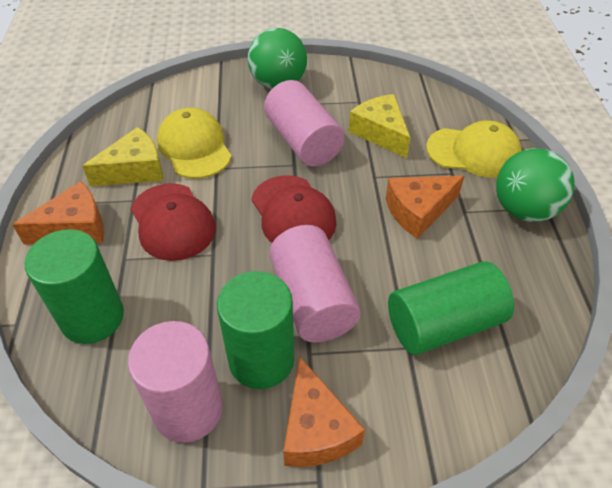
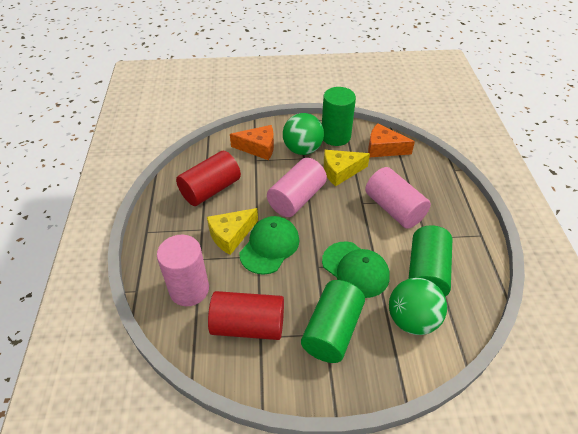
green cap: 0 -> 2
orange cheese: 3 -> 2
red cap: 2 -> 0
red cylinder: 0 -> 2
yellow cap: 2 -> 0

